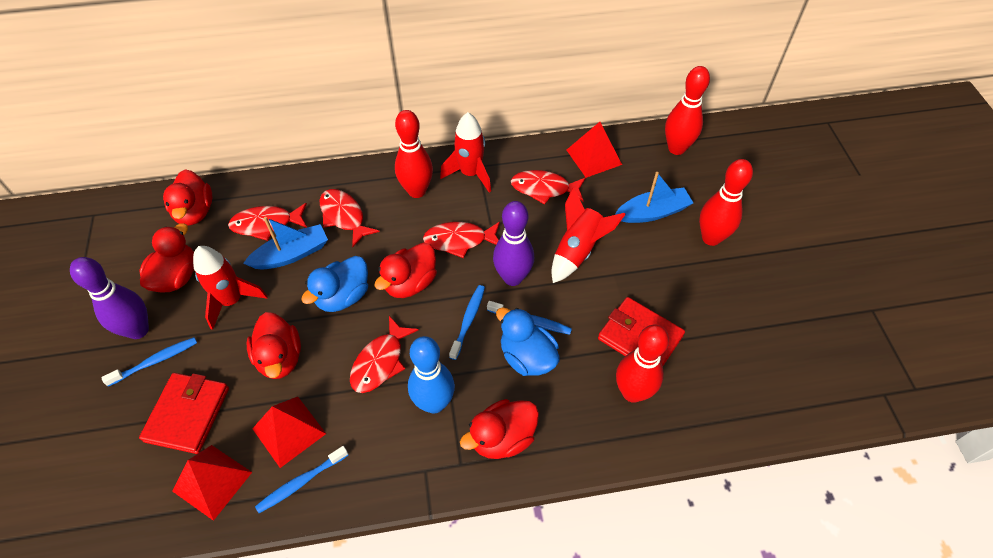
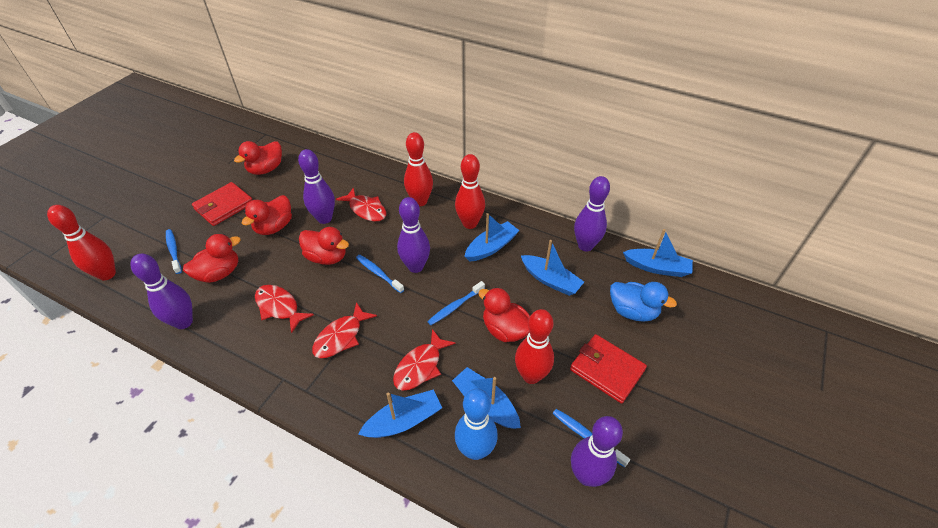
blue boat: 2 -> 5
blue duck: 2 -> 1
purple bowling pin: 2 -> 5
red fish: 5 -> 4
red pyramid: 3 -> 0
red rocket: 3 -> 0

